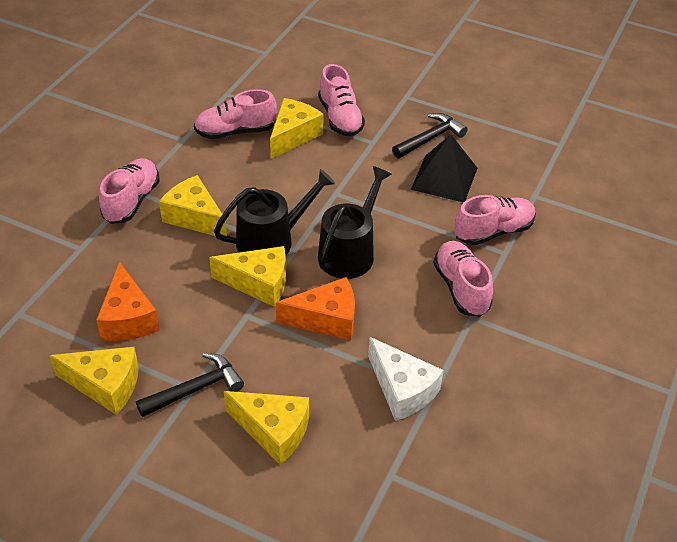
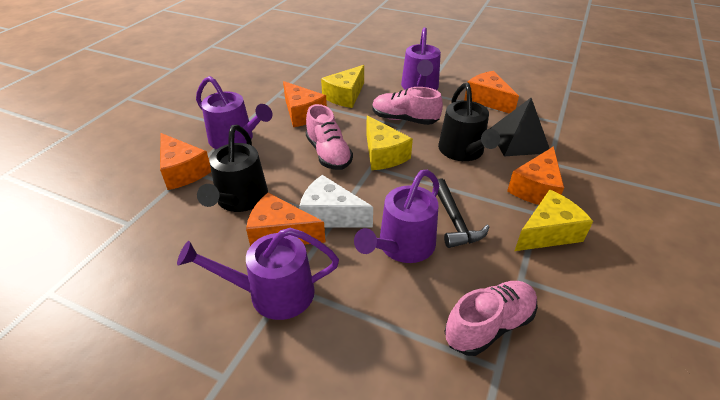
black hammer: 2 -> 1
orange cheese: 2 -> 5
pink shoe: 5 -> 3
purple watering can: 0 -> 4
yellow cheese: 5 -> 3

